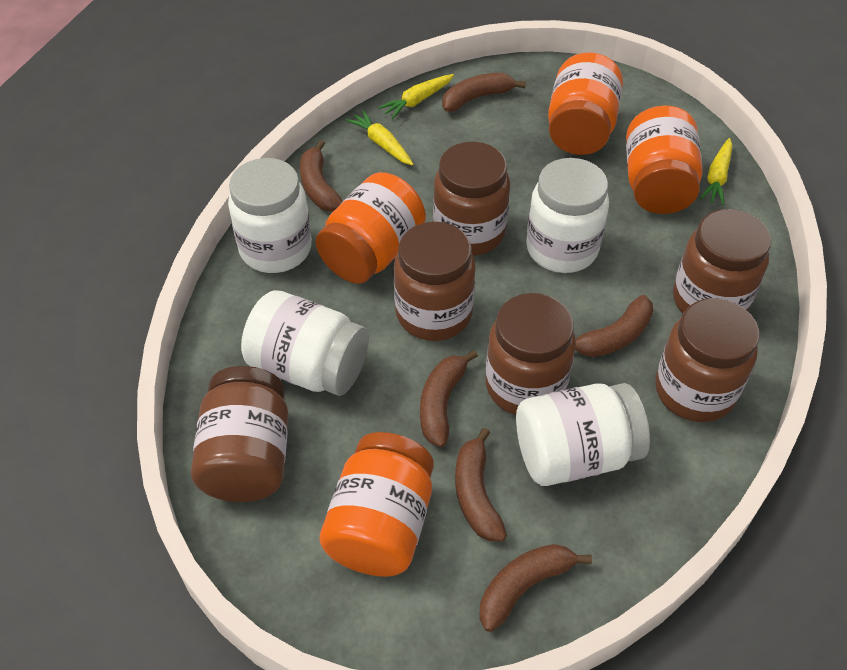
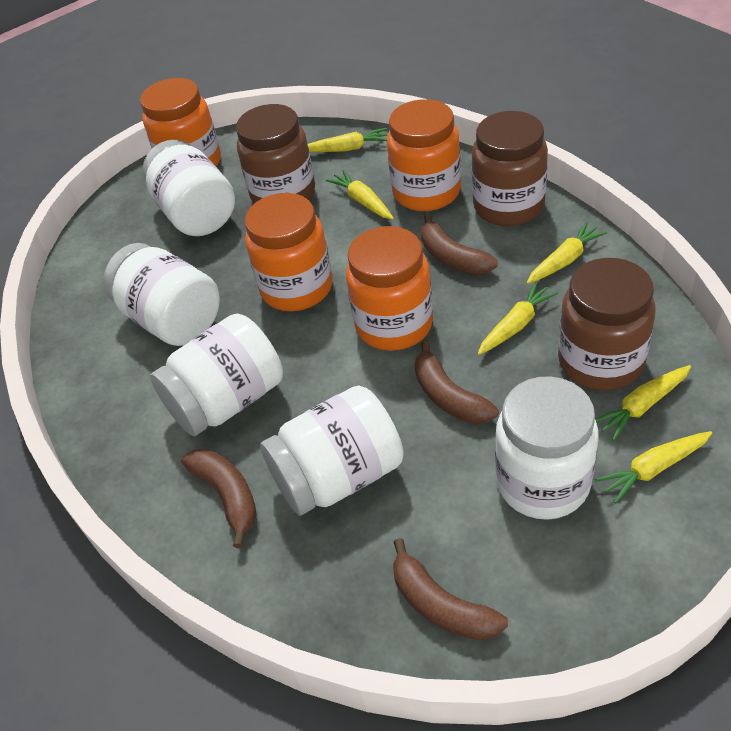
brown banana: 6 -> 4
brown jar: 6 -> 3
white jar: 4 -> 5
yellow carrot: 3 -> 6

